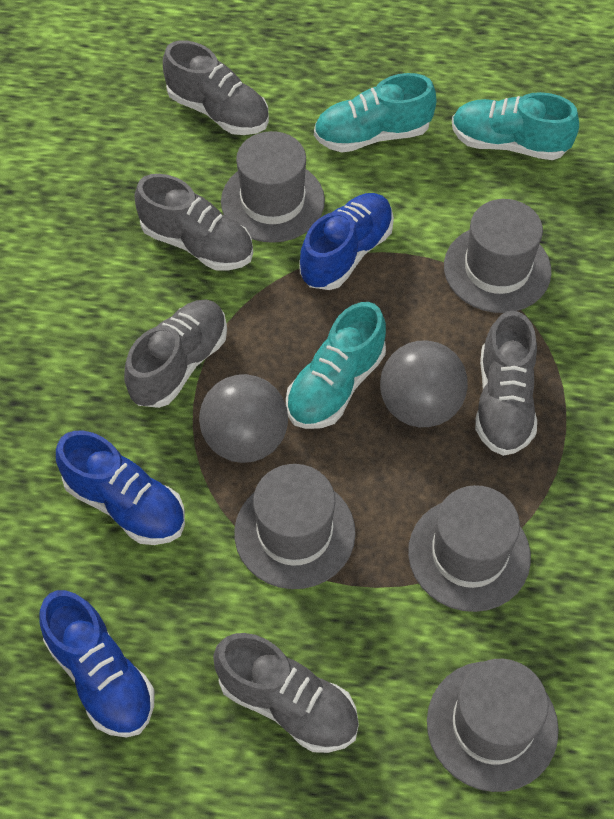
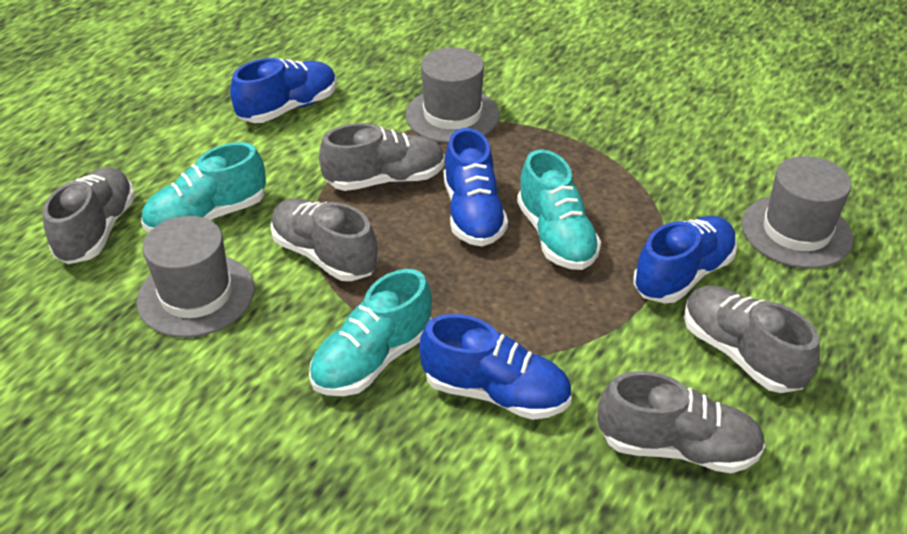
blue shoe: 3 -> 4
grey ball: 2 -> 0
grey hat: 5 -> 3

